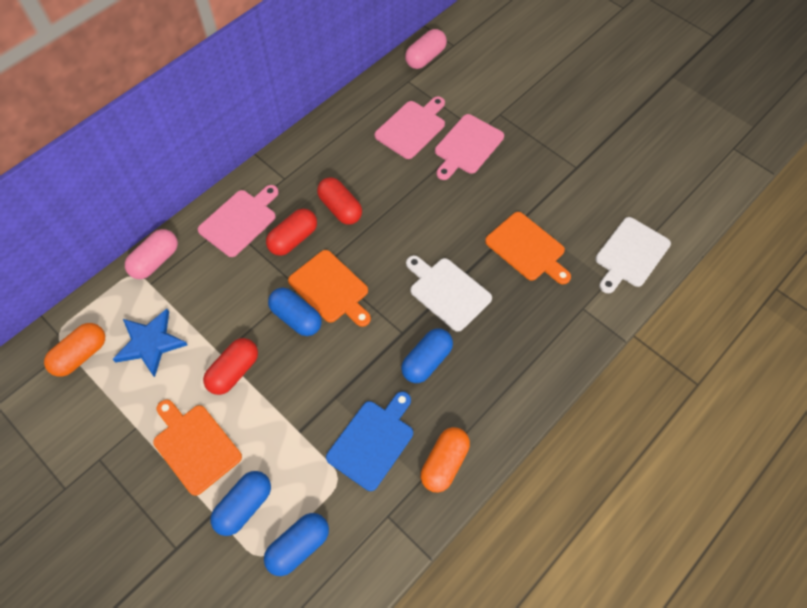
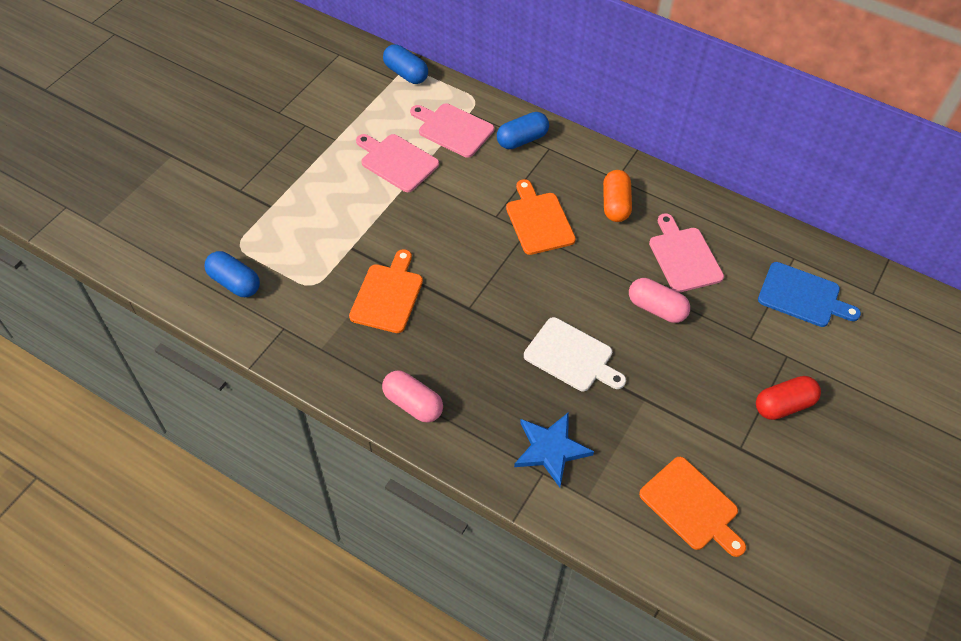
blue capsule: 4 -> 3
orange capsule: 2 -> 1
red capsule: 3 -> 1
white cutting board: 2 -> 1

